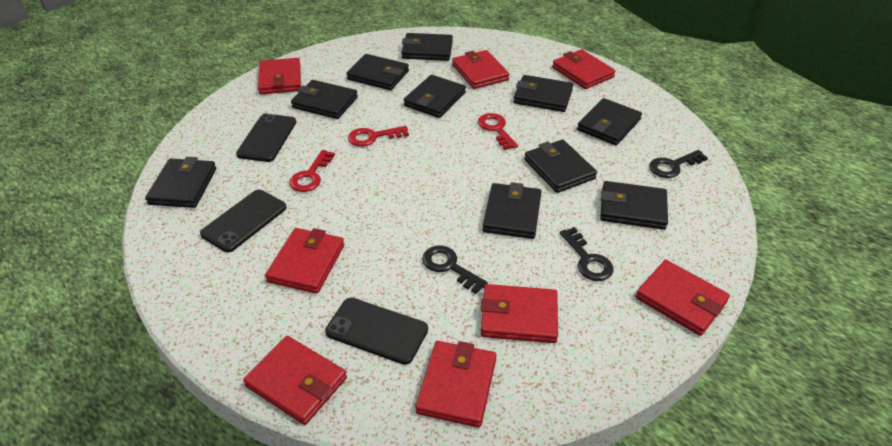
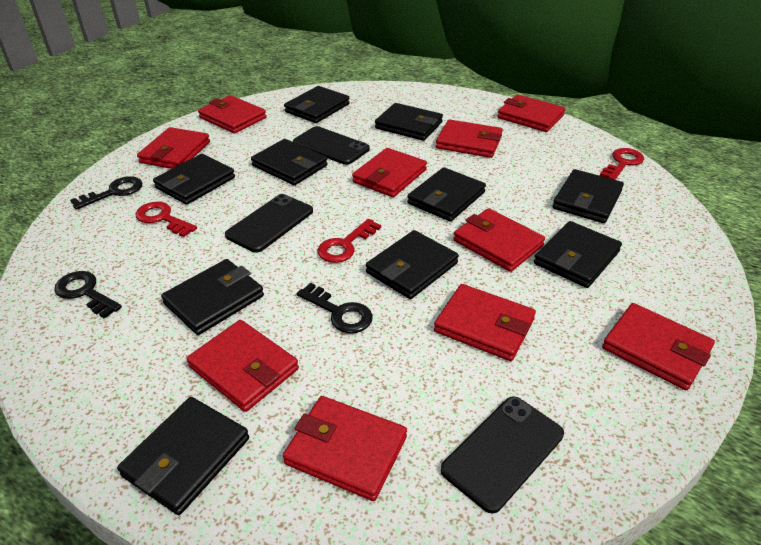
red wallet: 8 -> 10

